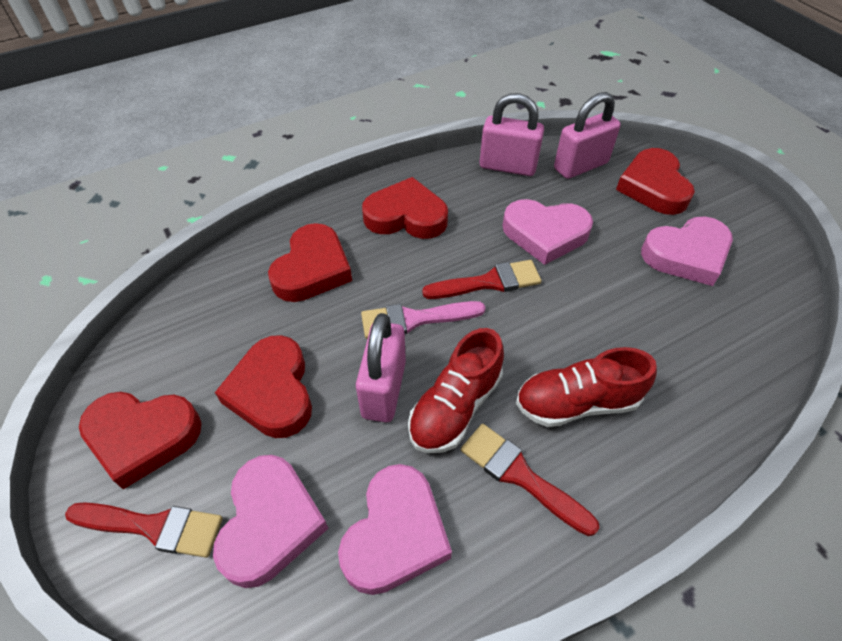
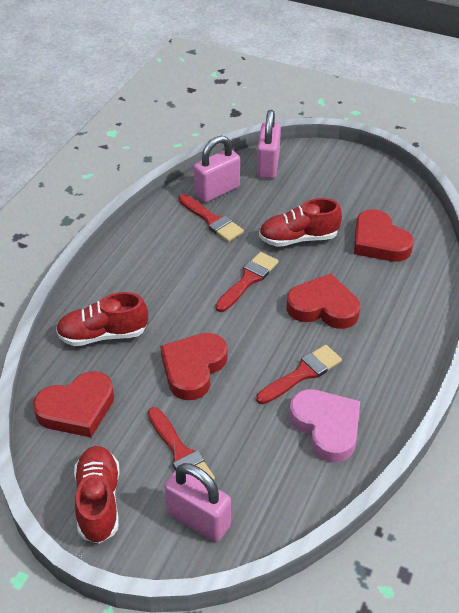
pink brush: 1 -> 0
pink heart: 4 -> 1
red brush: 3 -> 4
red heart: 5 -> 4
red shoe: 2 -> 3

